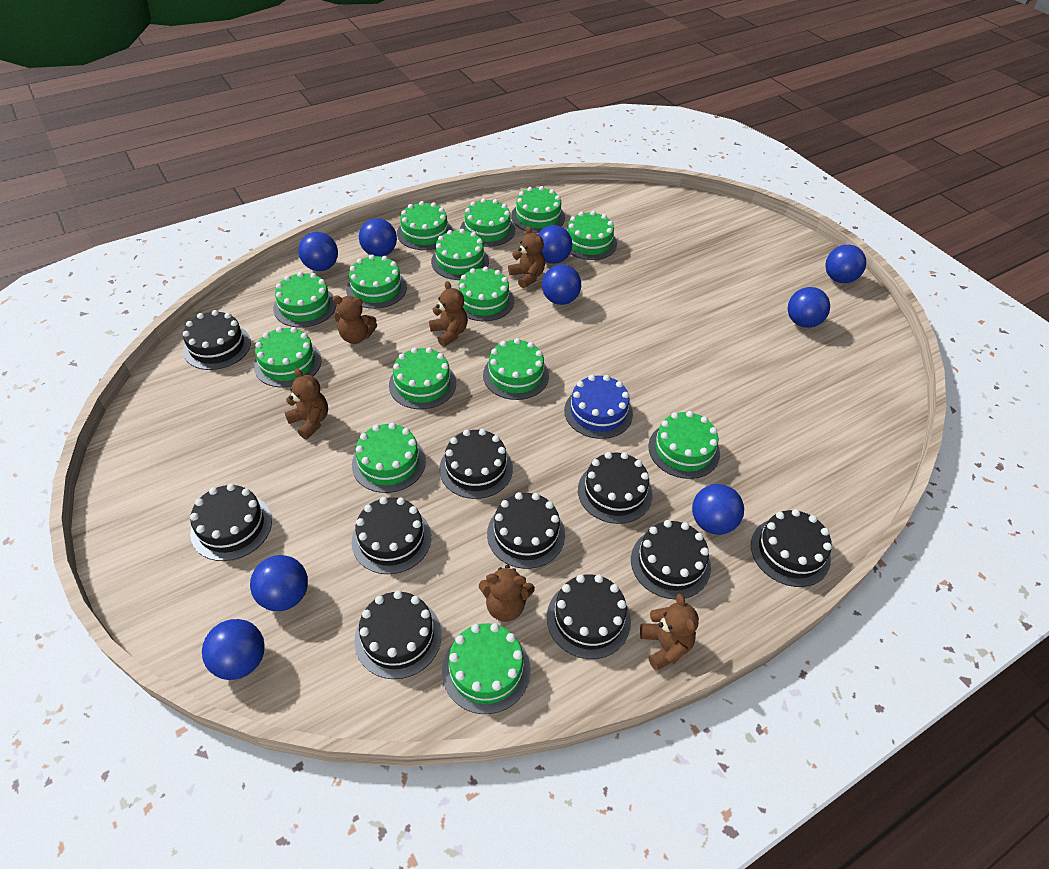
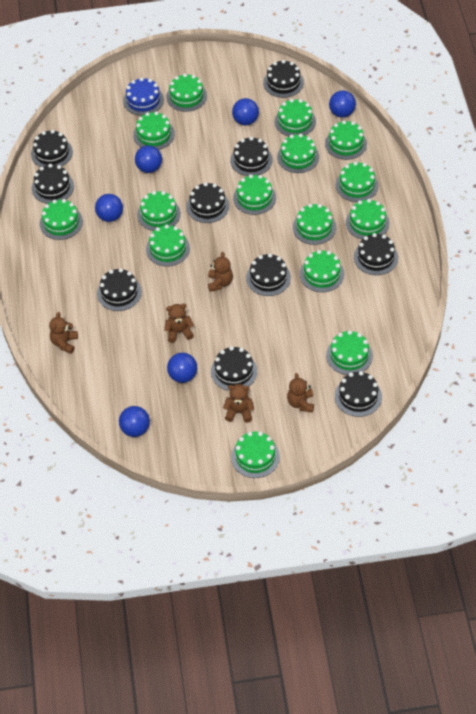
blue ball: 9 -> 6
brown teddy bear: 6 -> 5
green cake: 14 -> 15

